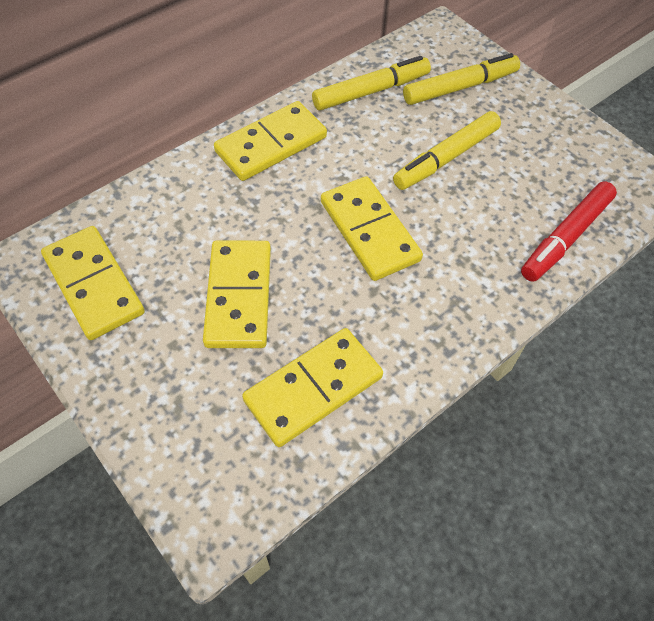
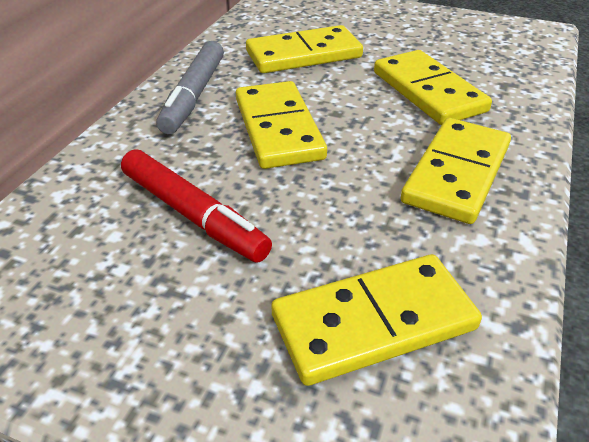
grey marker: 0 -> 1
yellow marker: 3 -> 0

